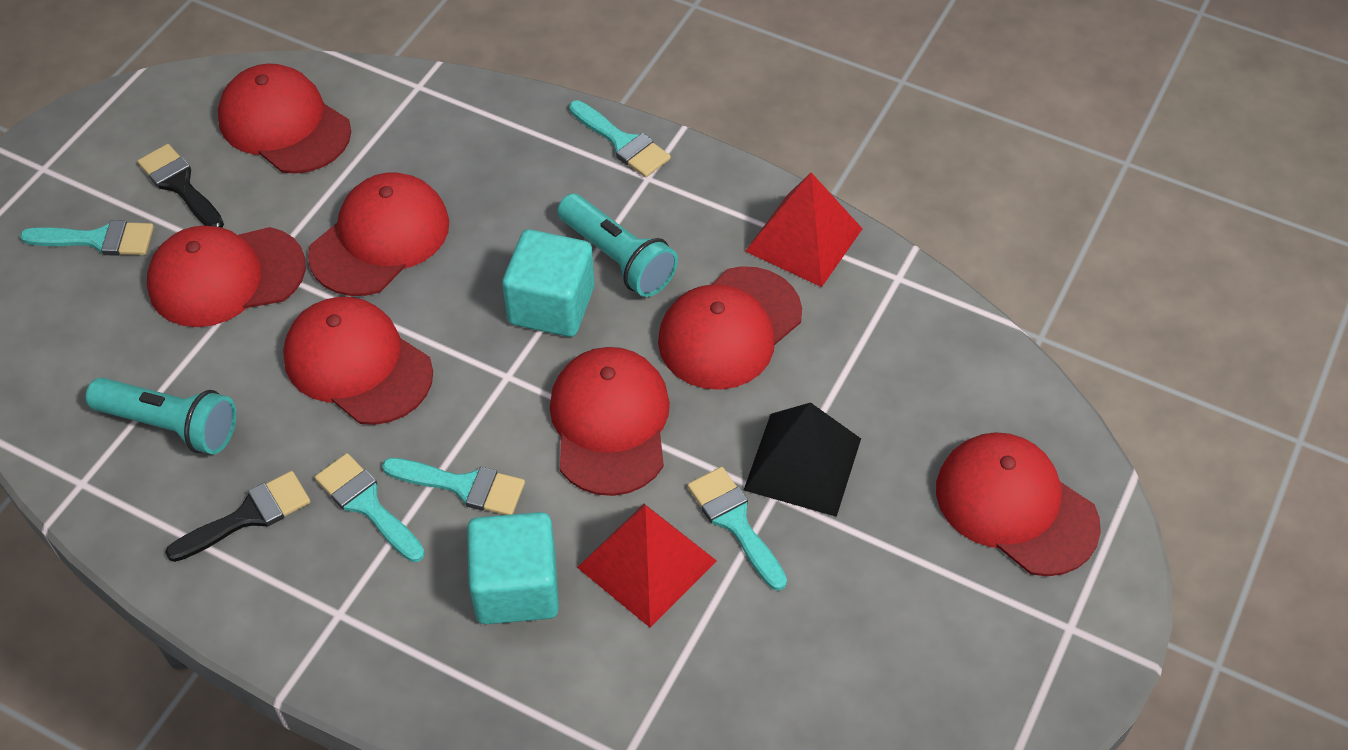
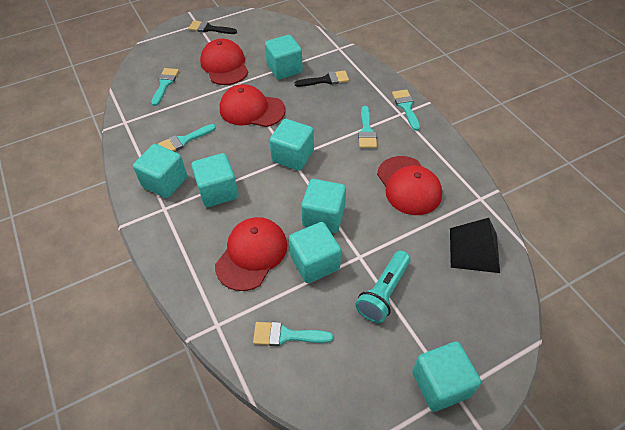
red cap: 7 -> 4
red pyramid: 2 -> 0
turquoise cube: 2 -> 7
turquoise flashlight: 2 -> 1

